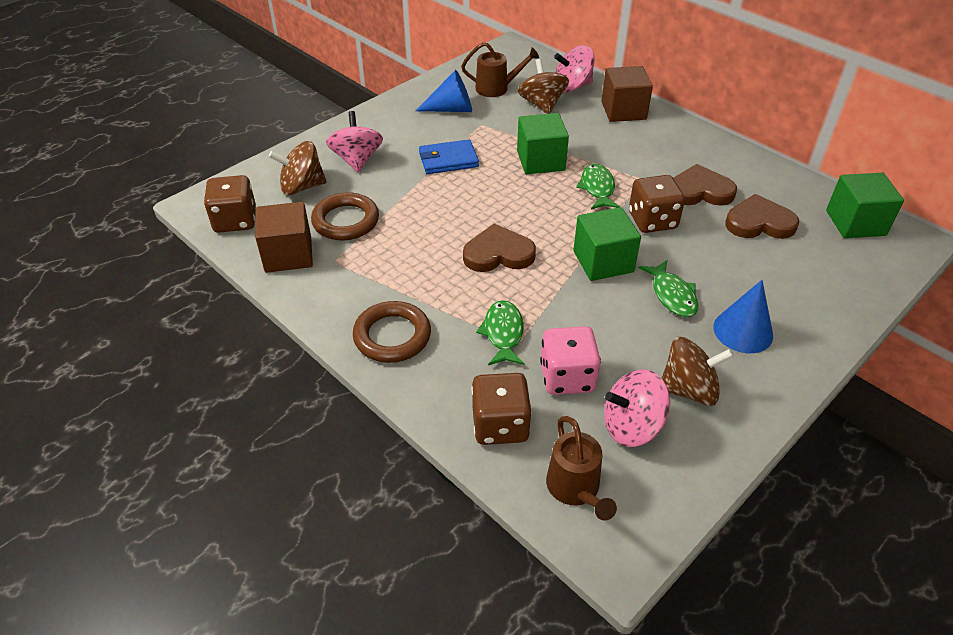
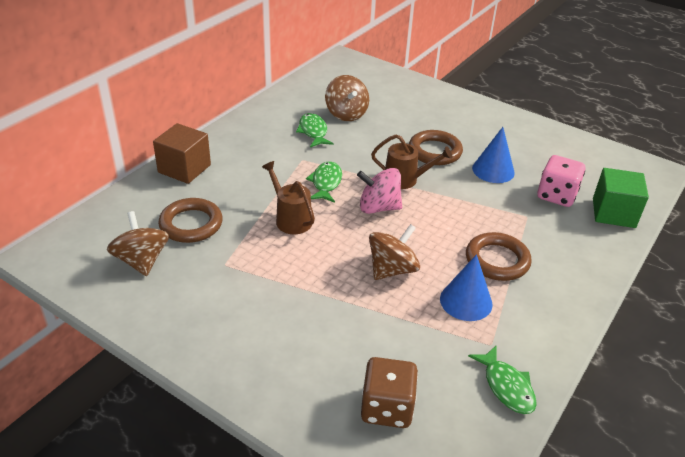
blue wallet: 1 -> 0
brown cube: 2 -> 1
brown dice: 3 -> 1
brown heart: 3 -> 0
brown ring: 2 -> 3
green cube: 3 -> 1
pink spinning top: 3 -> 1

